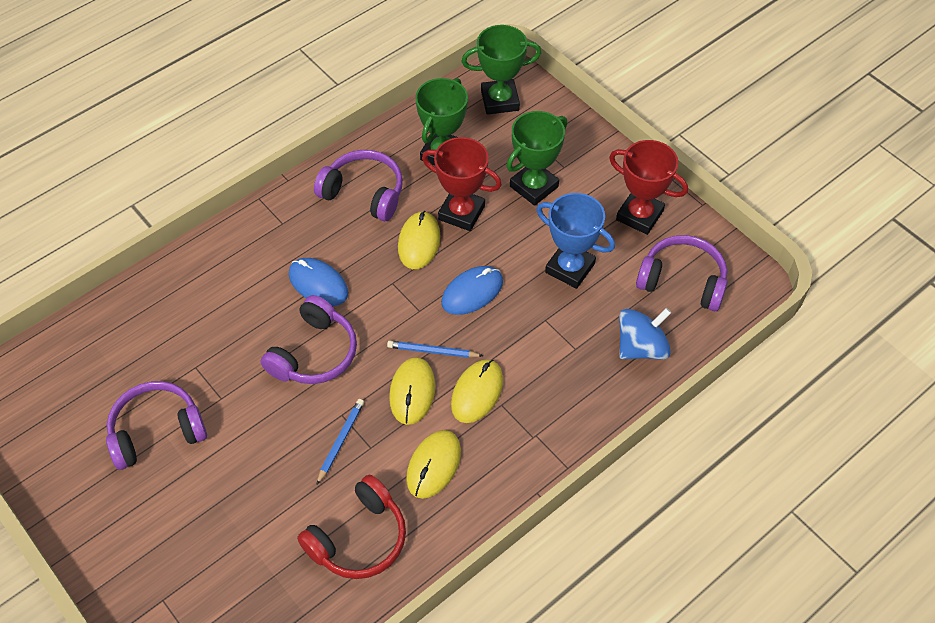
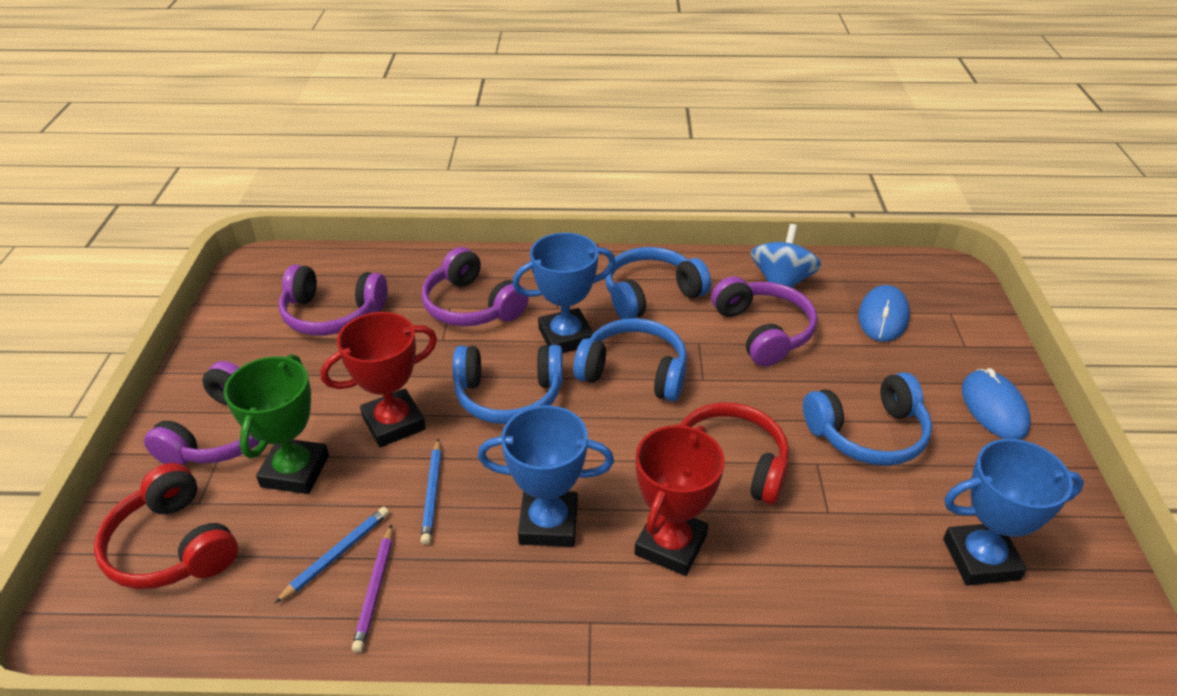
blue headphones: 0 -> 4
blue trophy: 1 -> 3
green trophy: 3 -> 1
purple pencil: 0 -> 1
red headphones: 1 -> 2
yellow mouse: 4 -> 0

